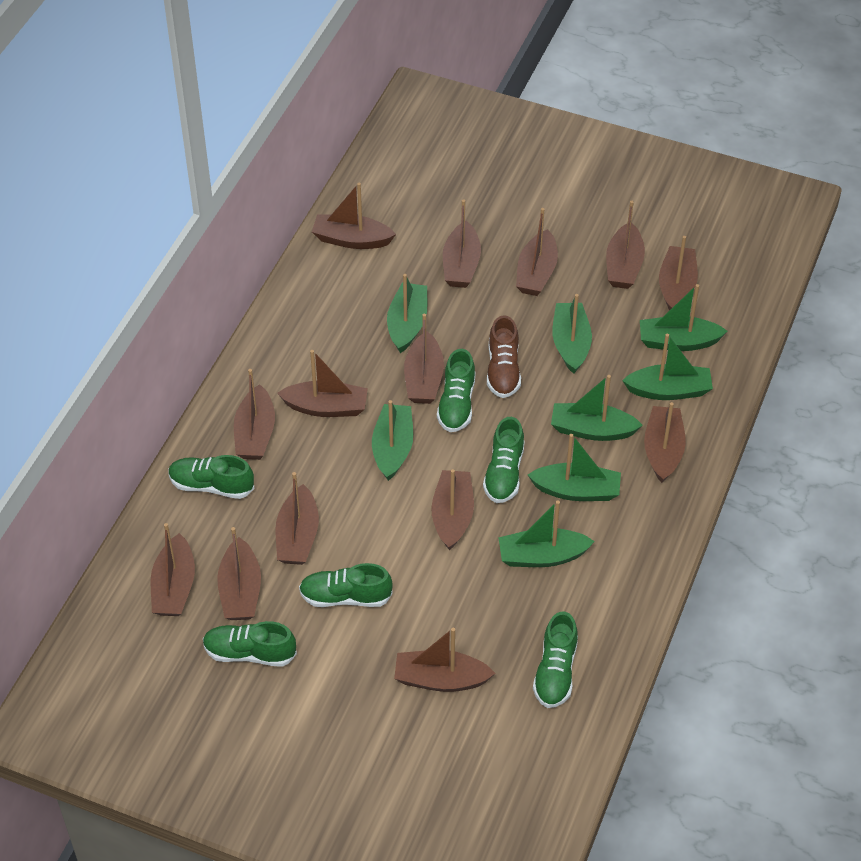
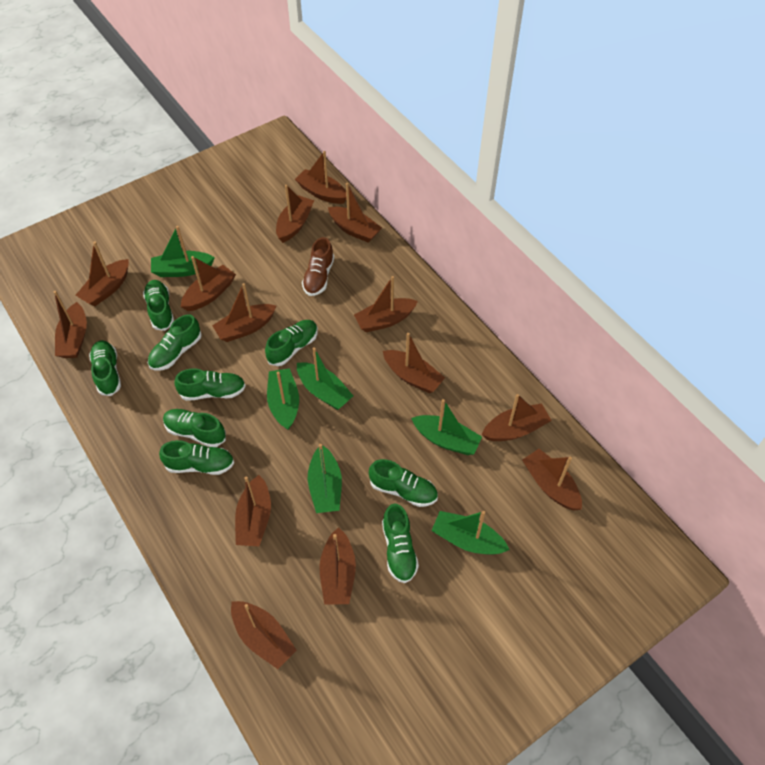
green boat: 8 -> 6
green shoe: 6 -> 9

